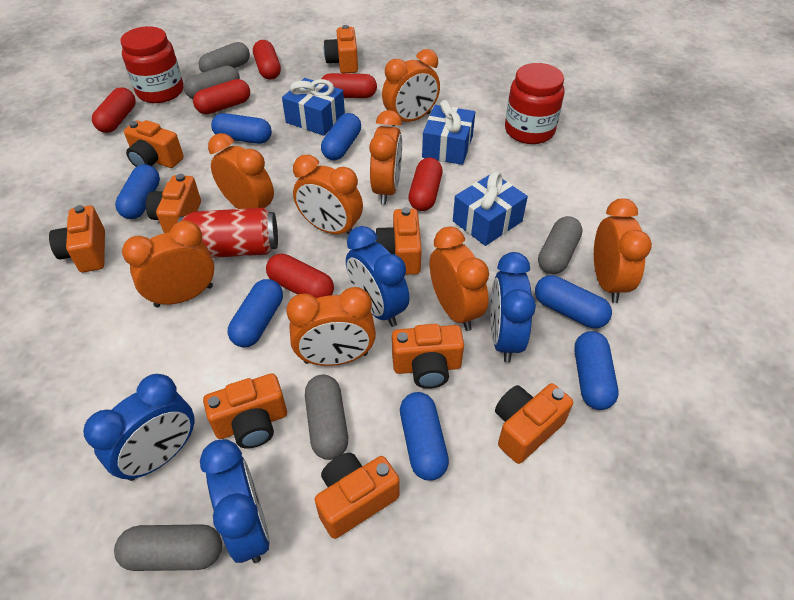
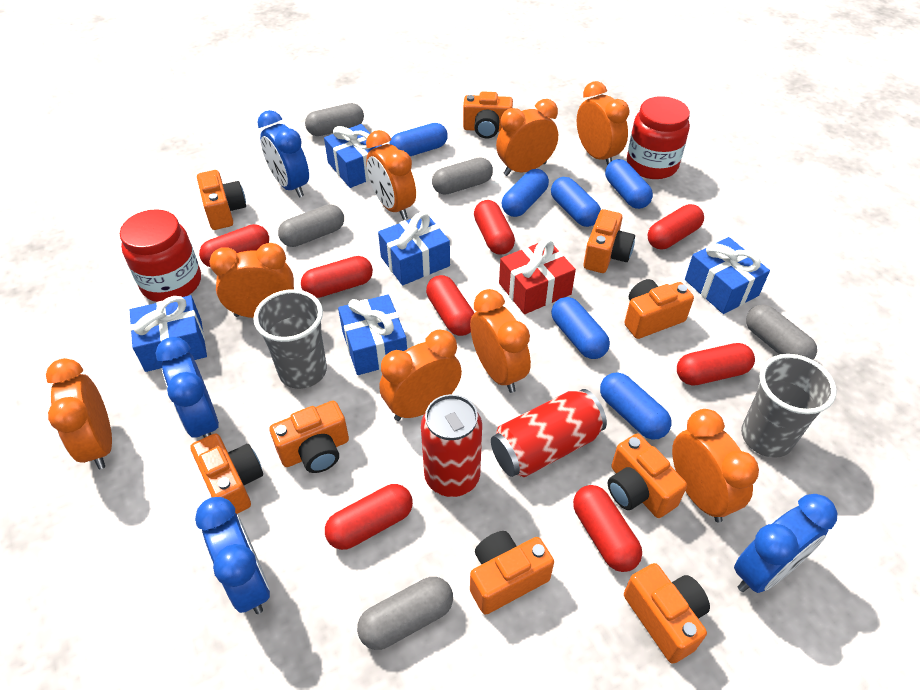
blue capsule: 7 -> 6
blue gift: 3 -> 5
grey cup: 0 -> 2
red can: 1 -> 2
red capsule: 6 -> 8
red gift: 0 -> 1

